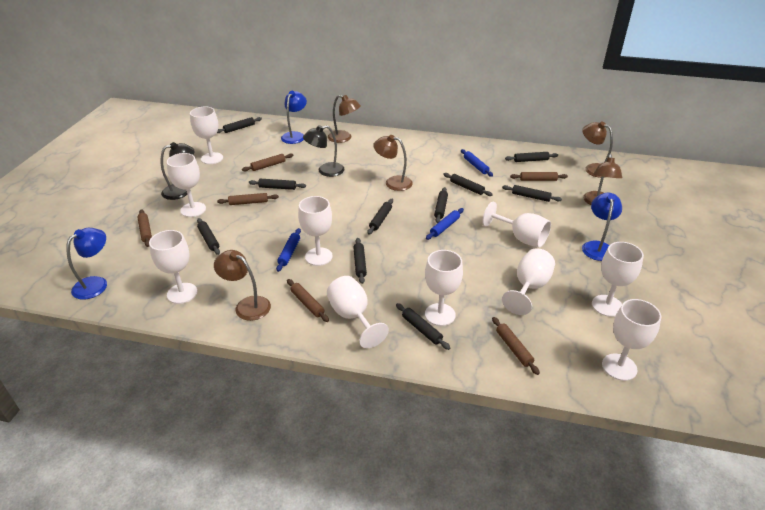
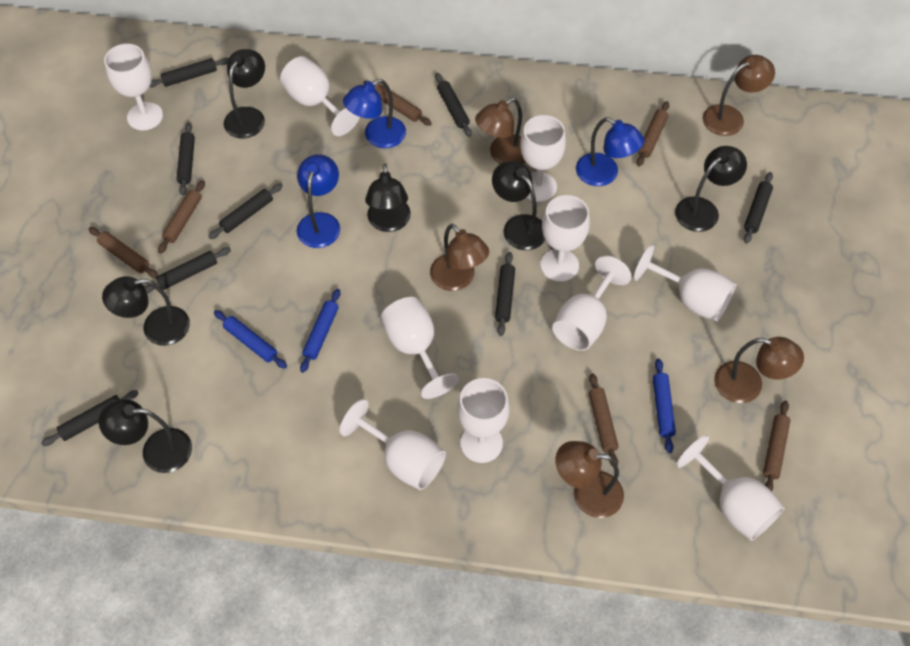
black lamp: 2 -> 6
black rolling pin: 10 -> 8

